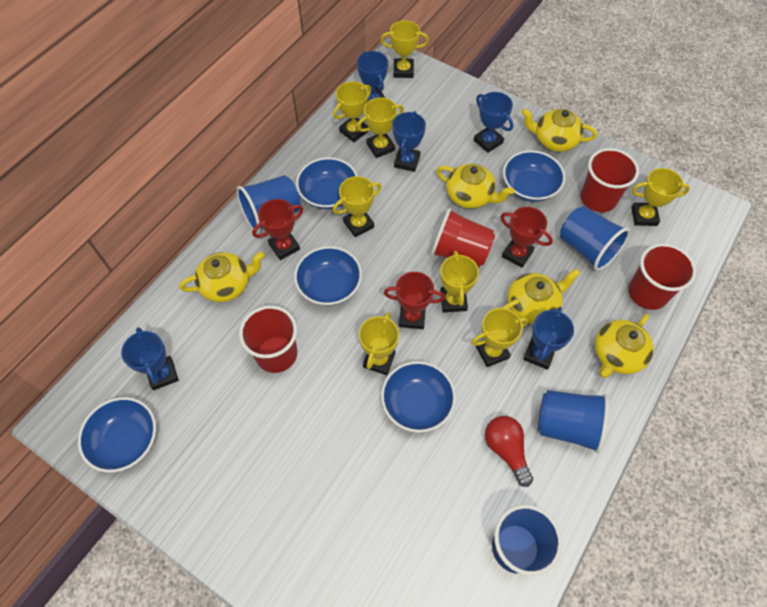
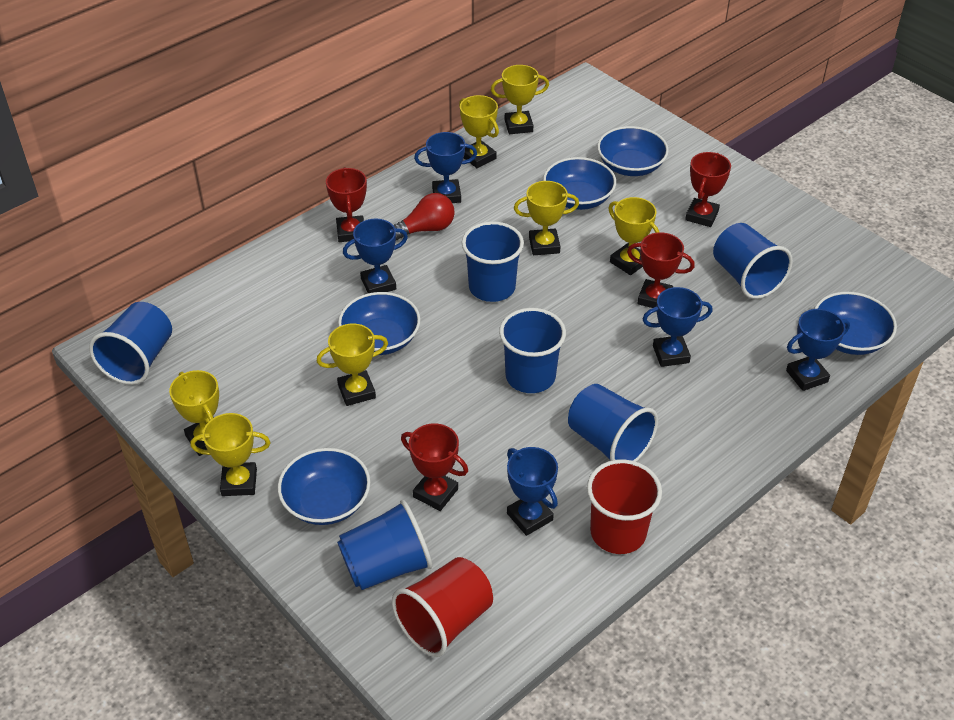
blue cup: 4 -> 6
red cup: 4 -> 2
red trophy: 3 -> 4
yellow teapot: 5 -> 0
yellow trophy: 8 -> 7

